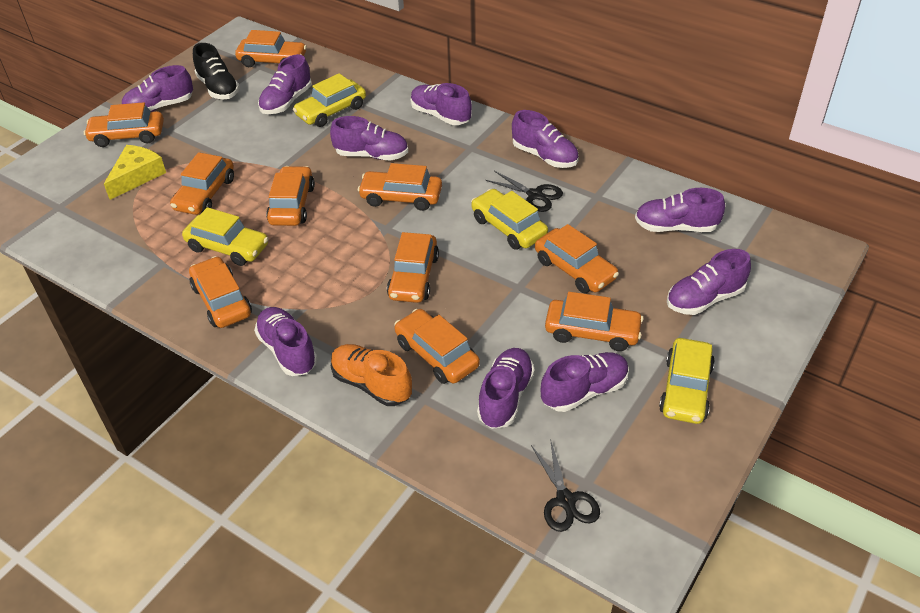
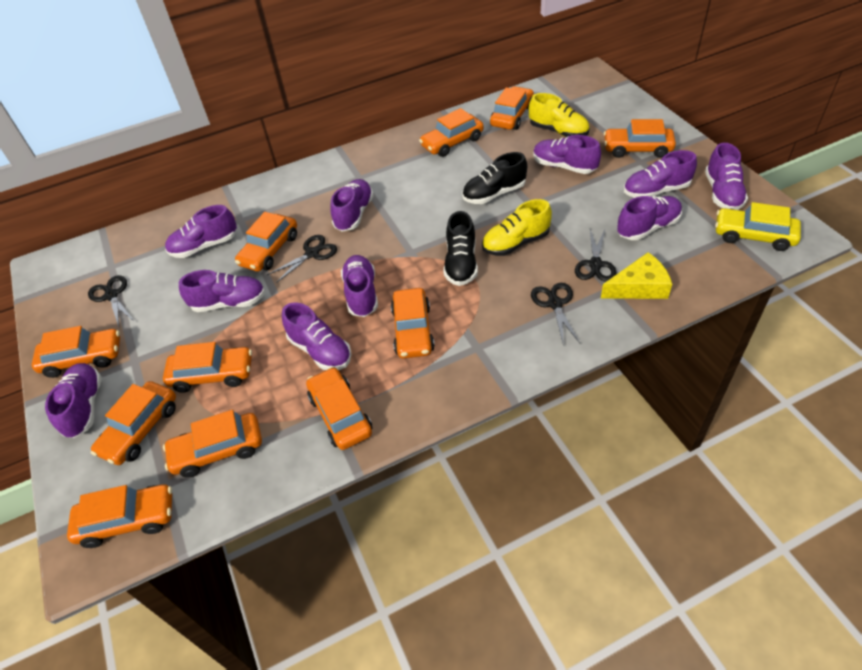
black scissors: 2 -> 4
black shoe: 1 -> 2
orange car: 10 -> 11
orange shoe: 1 -> 0
yellow car: 4 -> 1
yellow shoe: 0 -> 2

